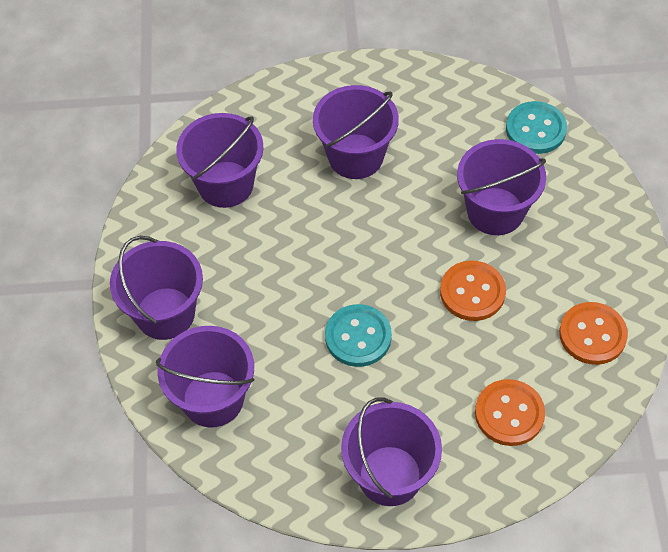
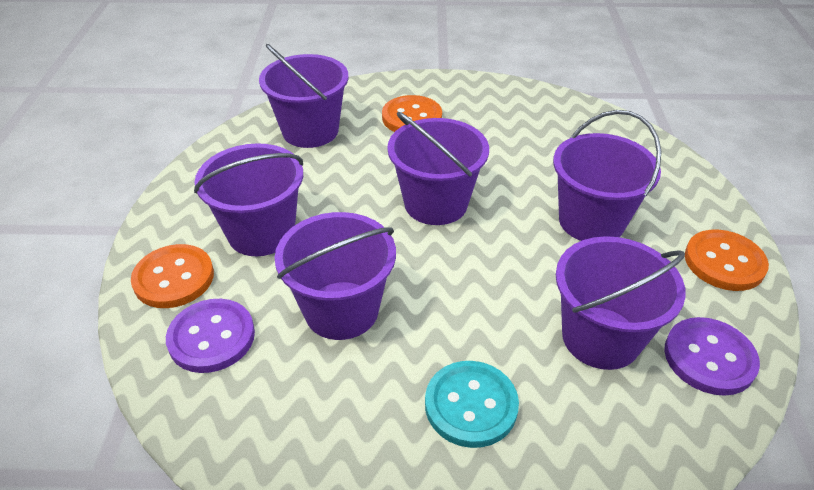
purple button: 0 -> 2
turquoise button: 2 -> 1

